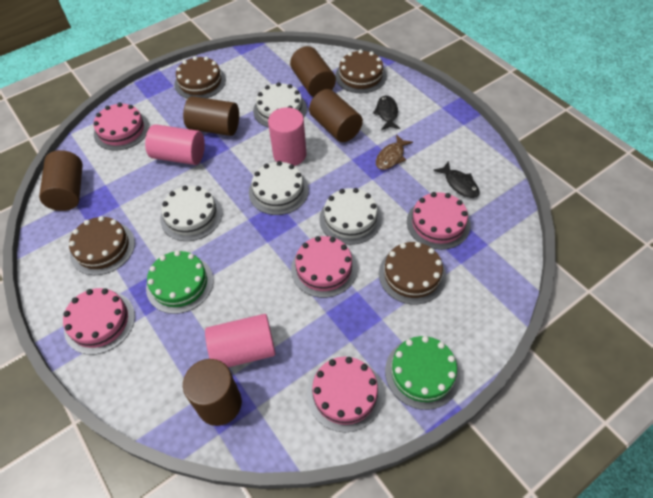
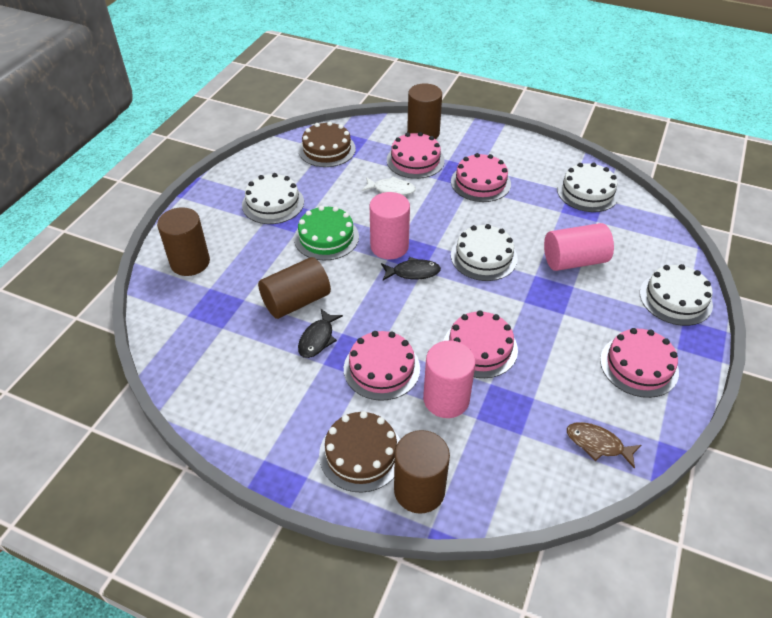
brown cake: 4 -> 2
brown cylinder: 5 -> 4
green cake: 2 -> 1
white fish: 0 -> 1

